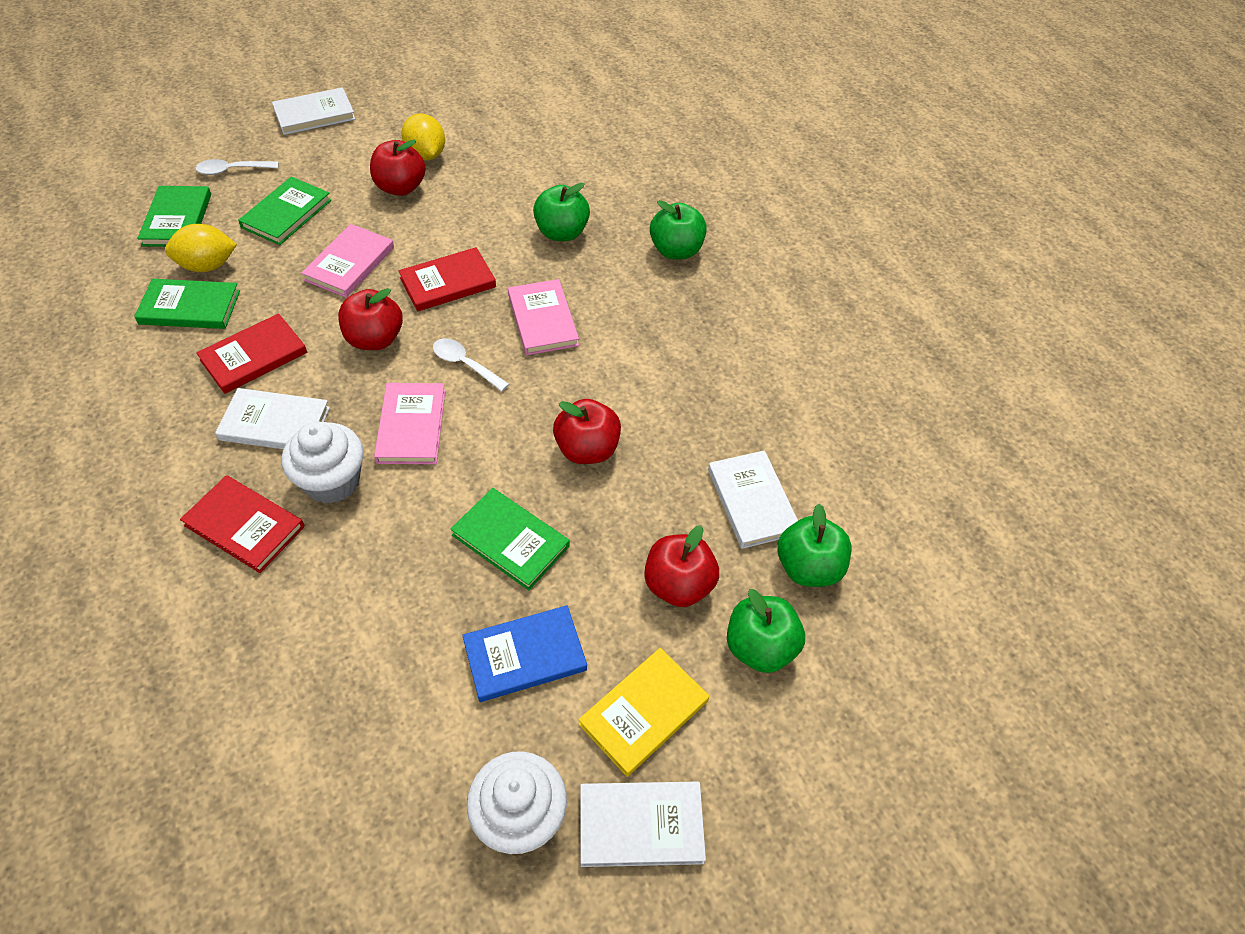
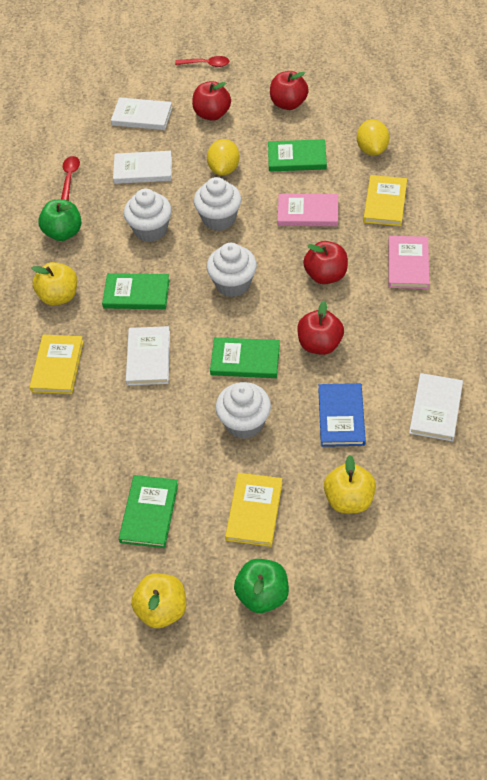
green apple: 4 -> 2
pink book: 3 -> 2
red book: 3 -> 0
red spoon: 0 -> 2
white cupcake: 2 -> 4
white spoon: 2 -> 0
yellow apple: 0 -> 3
yellow book: 1 -> 3

